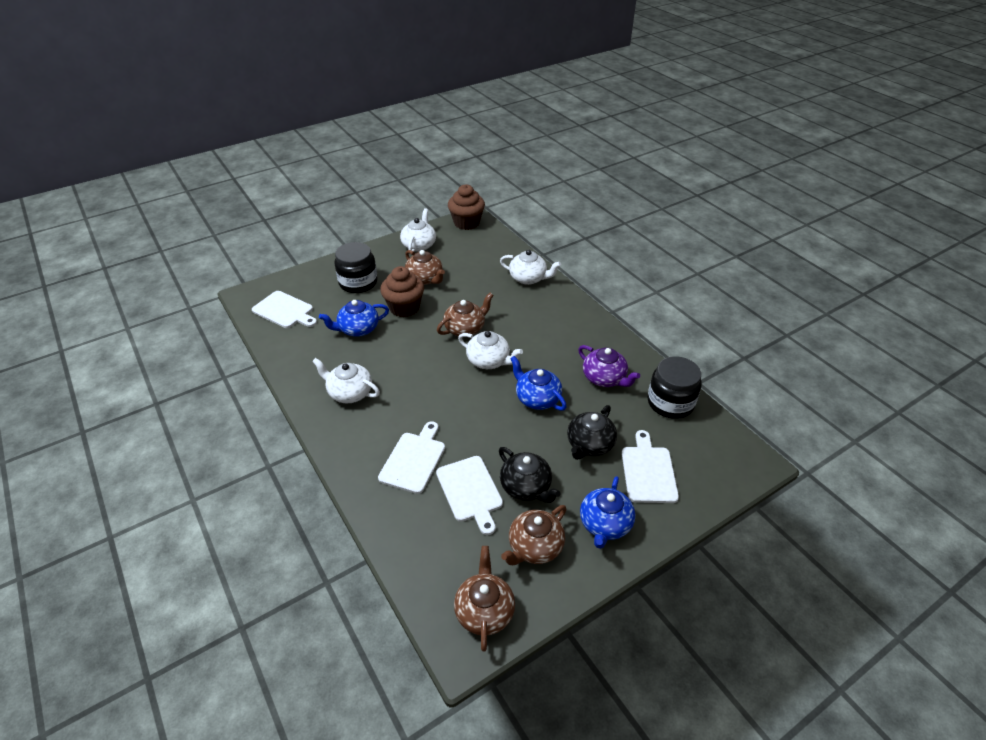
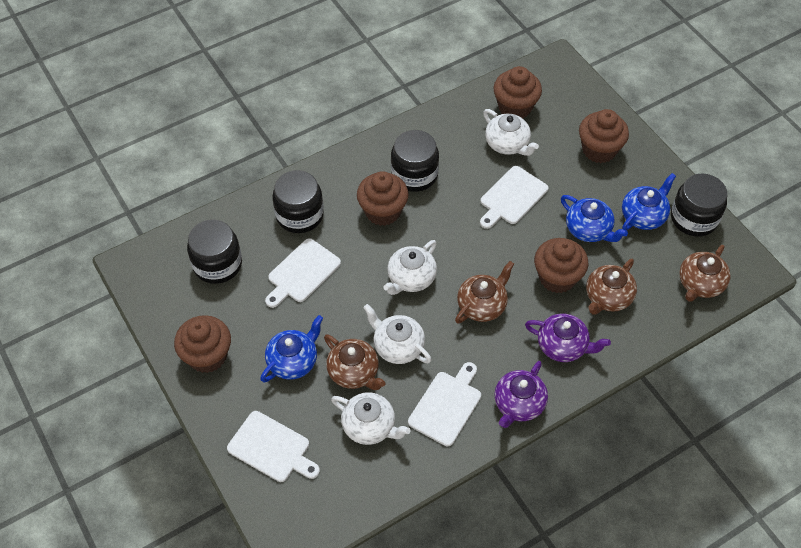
black jar: 2 -> 4
black teapot: 2 -> 0
brown cupcake: 2 -> 5
purple teapot: 1 -> 2

